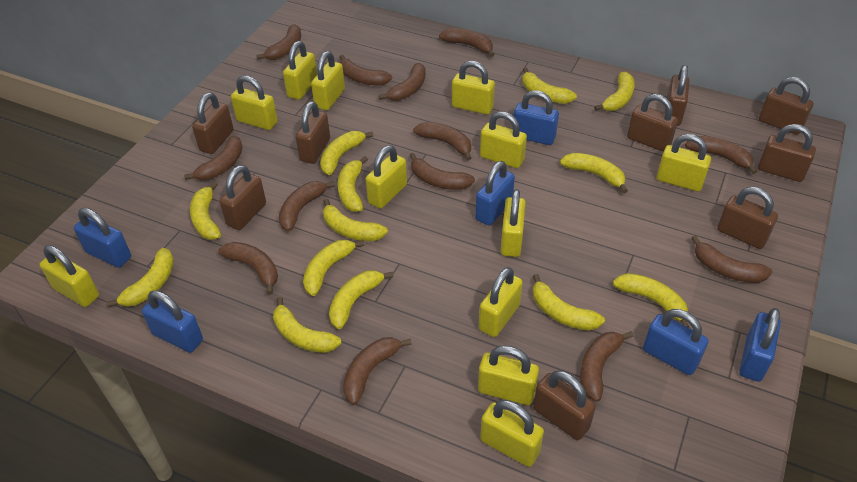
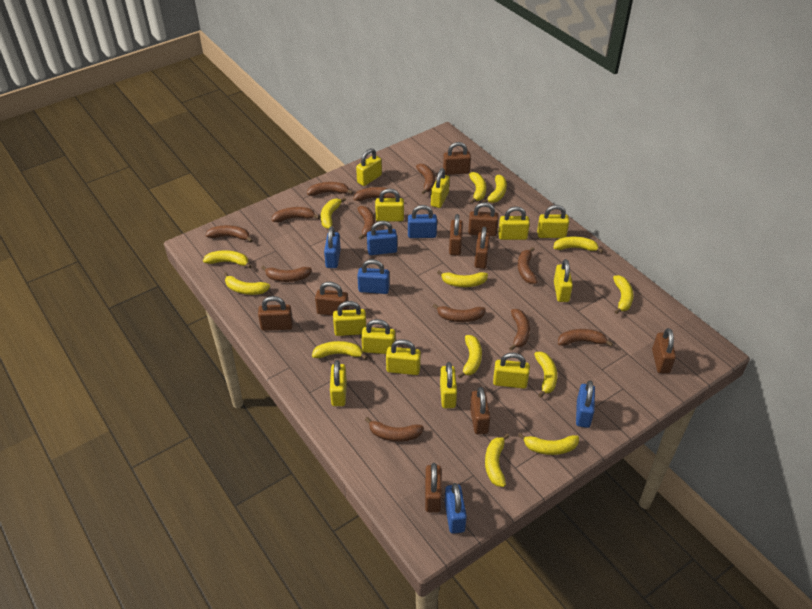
brown banana: 13 -> 12

